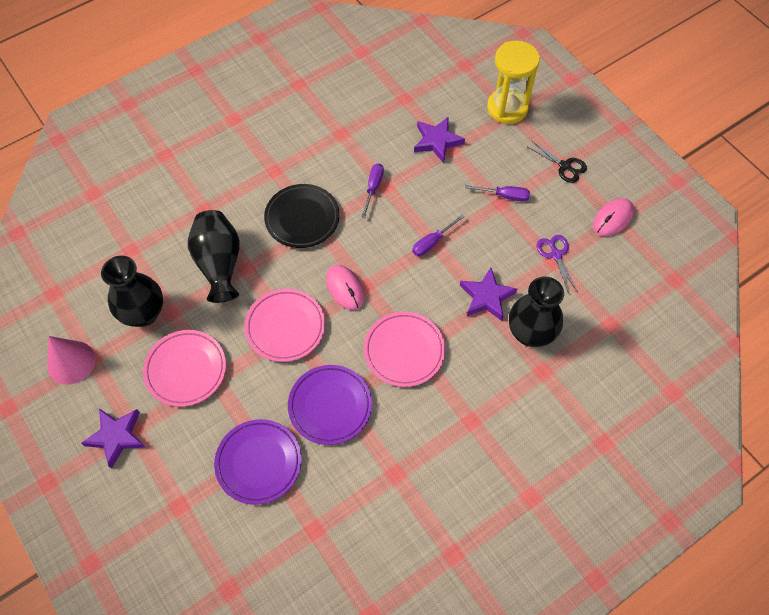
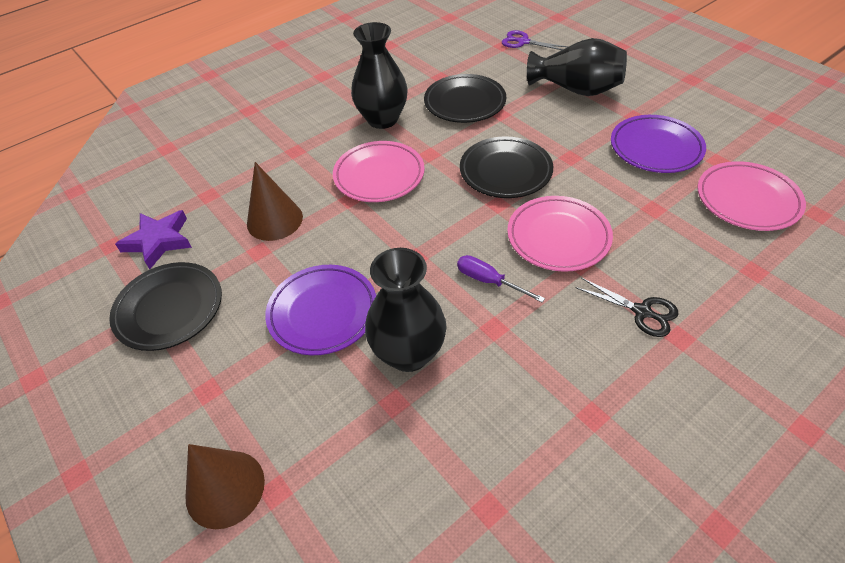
black plate: 1 -> 3
brown cone: 0 -> 2
pink cone: 1 -> 0
pink mouse: 2 -> 0
purple screwdriver: 3 -> 1
purple star: 3 -> 1
yellow hourglass: 1 -> 0

